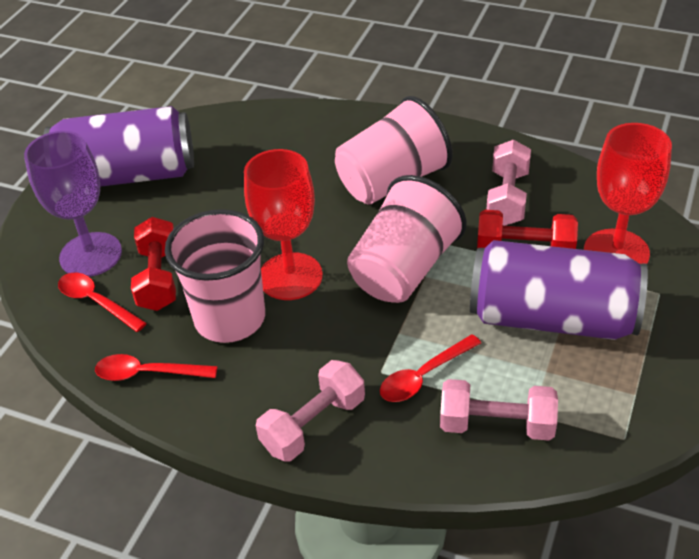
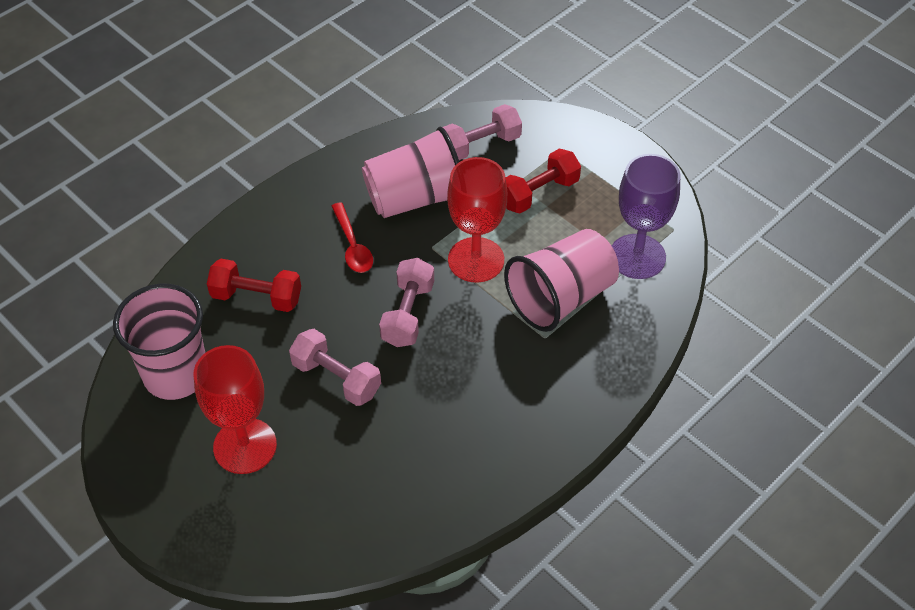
purple can: 2 -> 0
red spoon: 3 -> 1

